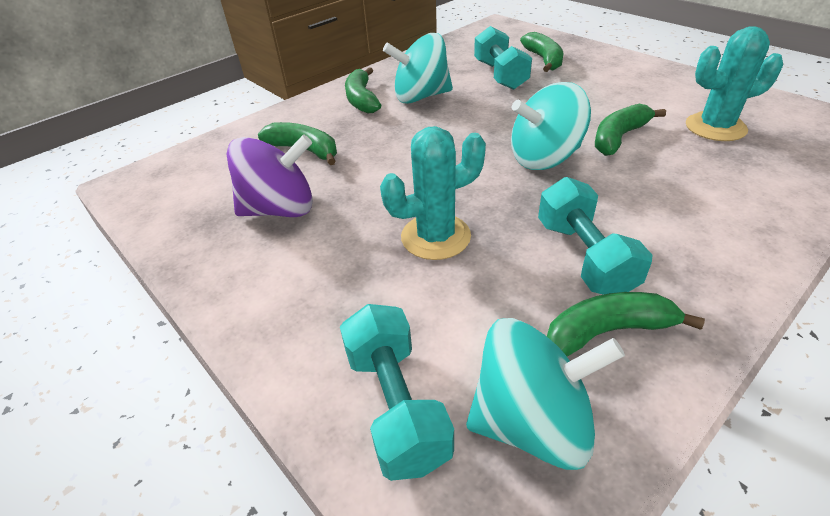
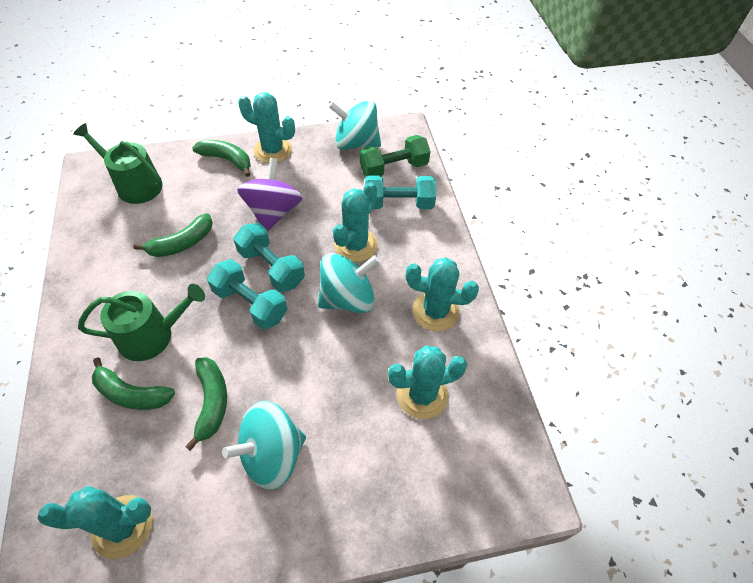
green banana: 5 -> 4
green dumbbell: 0 -> 1
green watering can: 0 -> 2
turquoise cactus: 2 -> 5

